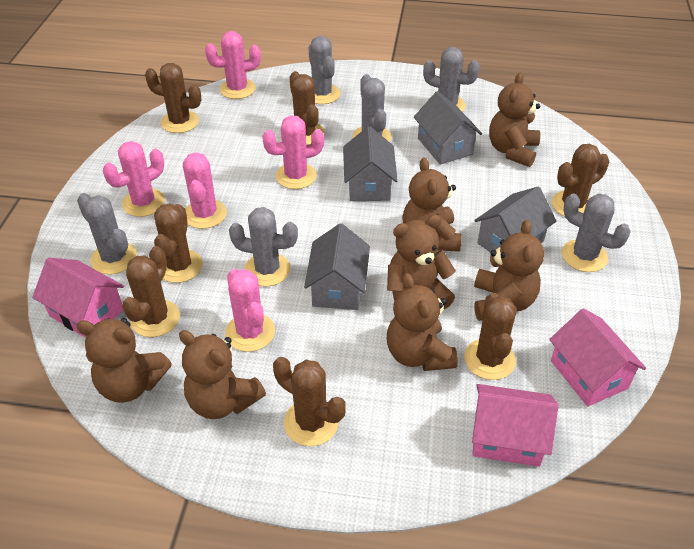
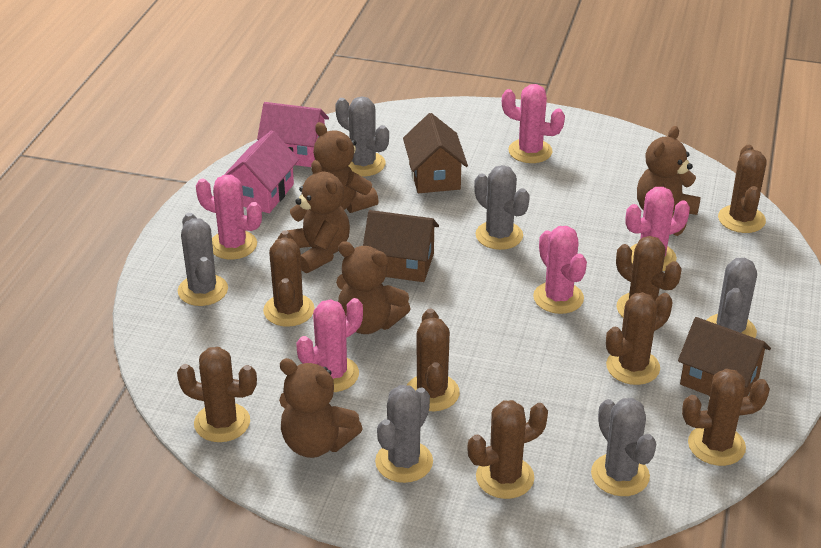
brown cactus: 7 -> 8
brown house: 0 -> 3
brown teddy bear: 7 -> 5
grey house: 4 -> 0
pink house: 3 -> 2

